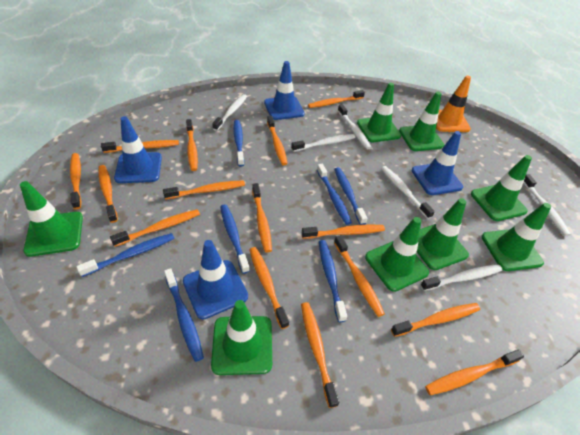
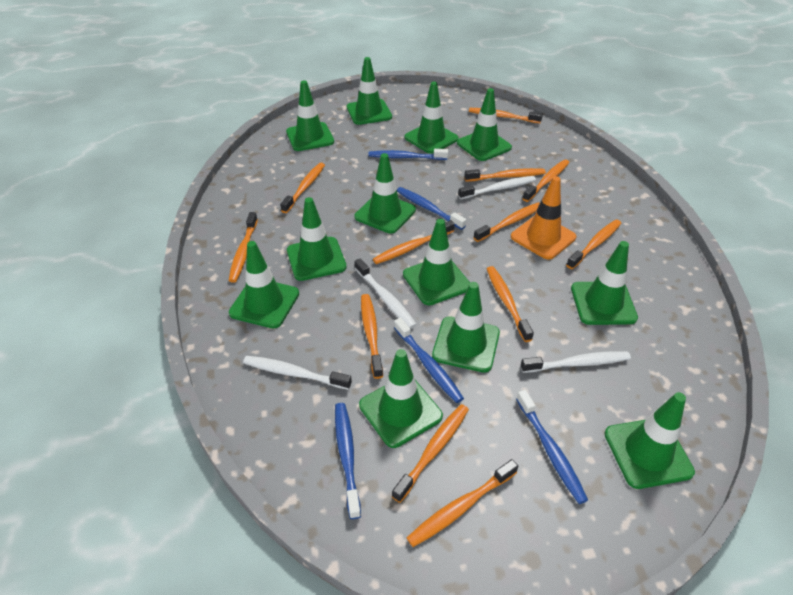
blue toothbrush: 7 -> 5
blue traffic cone: 4 -> 0
green traffic cone: 8 -> 12
orange toothbrush: 15 -> 12
white toothbrush: 6 -> 4

